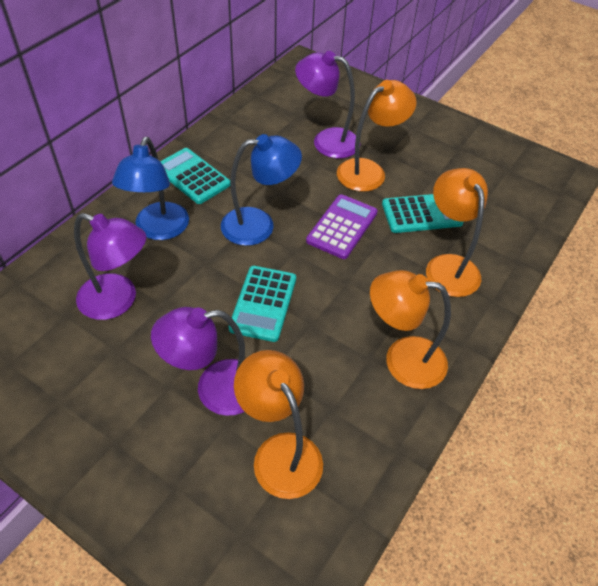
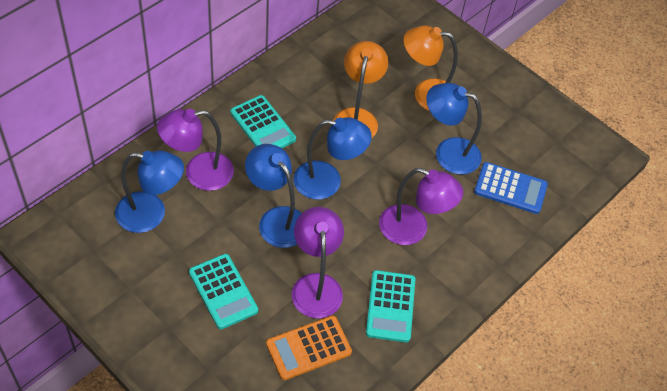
blue calculator: 0 -> 1
blue lamp: 2 -> 4
orange calculator: 0 -> 1
orange lamp: 4 -> 2
purple calculator: 1 -> 0

